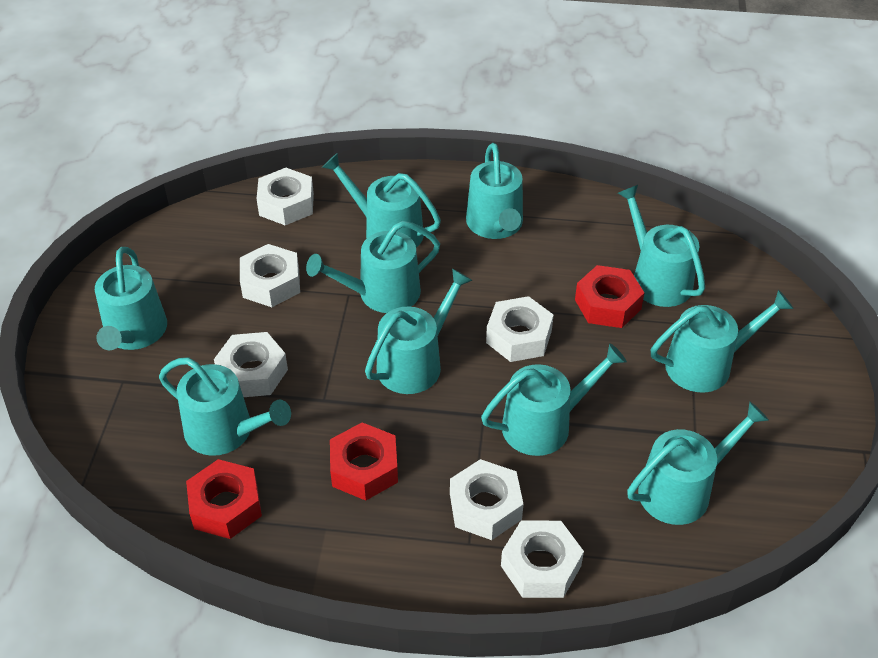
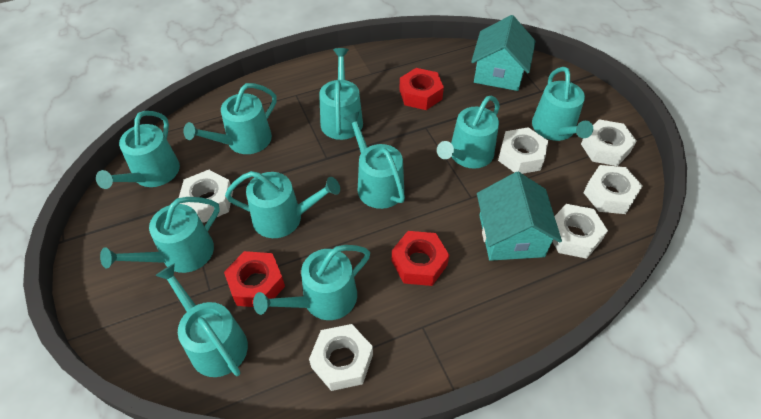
turquoise house: 0 -> 2

